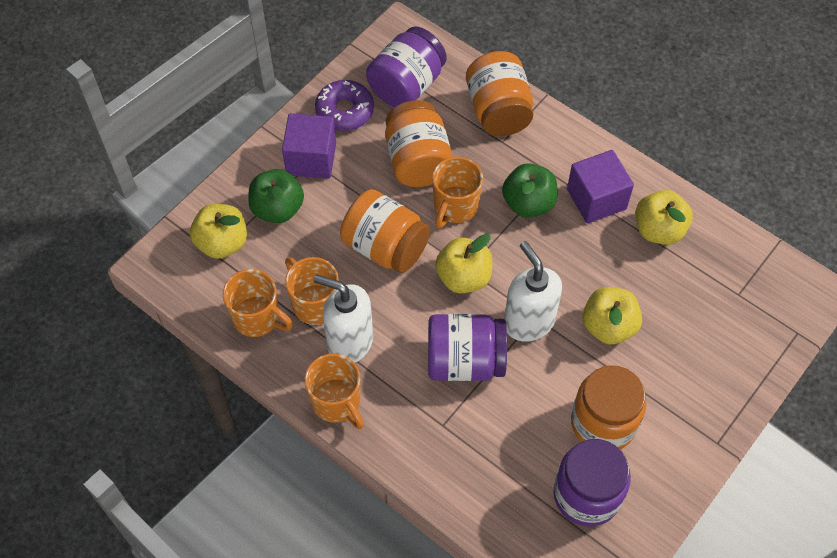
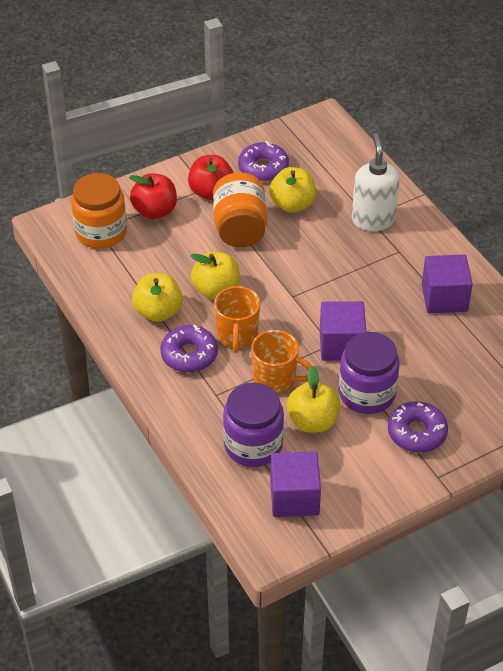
green apple: 2 -> 0
orange jar: 4 -> 2
orange mug: 4 -> 2
purple cube: 2 -> 3
purple donut: 1 -> 3
purple jar: 3 -> 2
red apple: 0 -> 2
white soap dispenser: 2 -> 1

